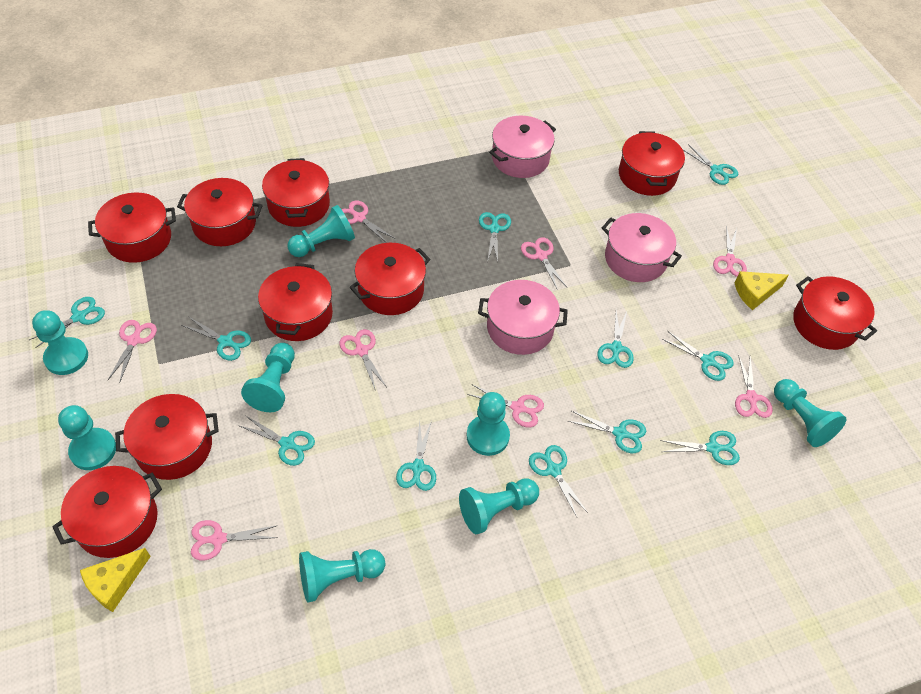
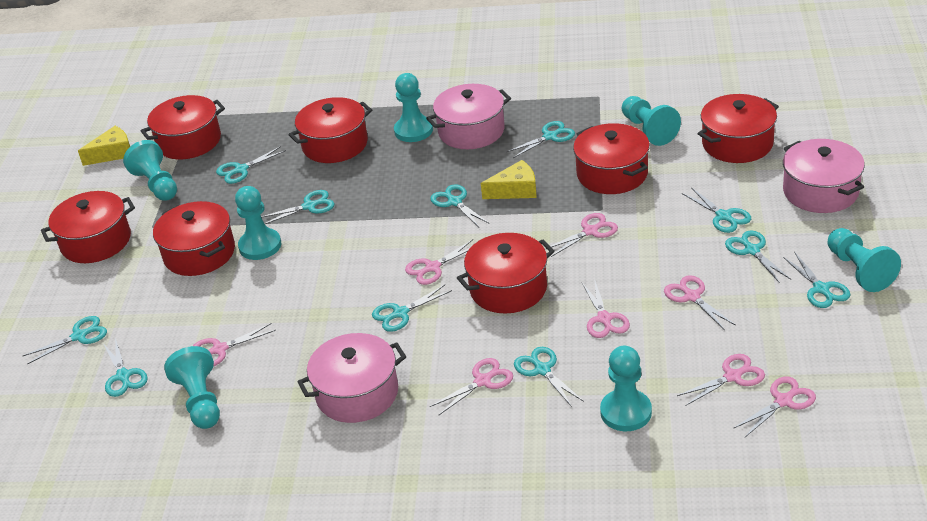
red pot: 9 -> 7
turquoise pawn: 8 -> 7

